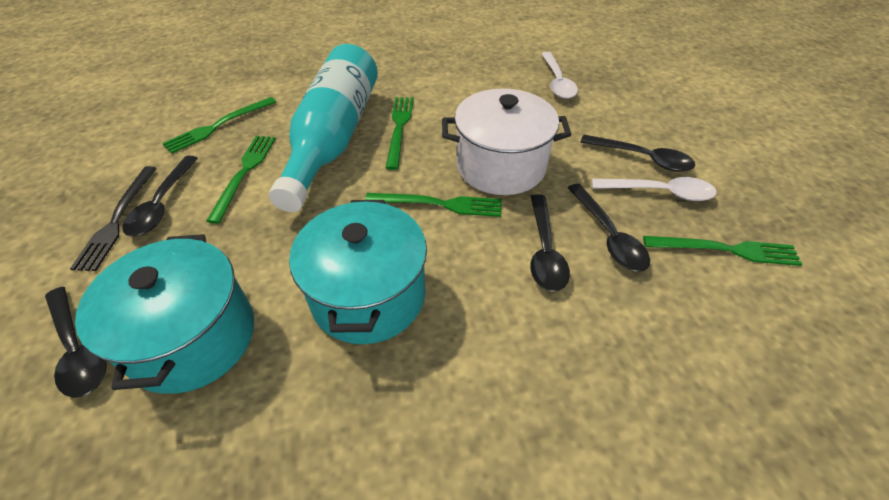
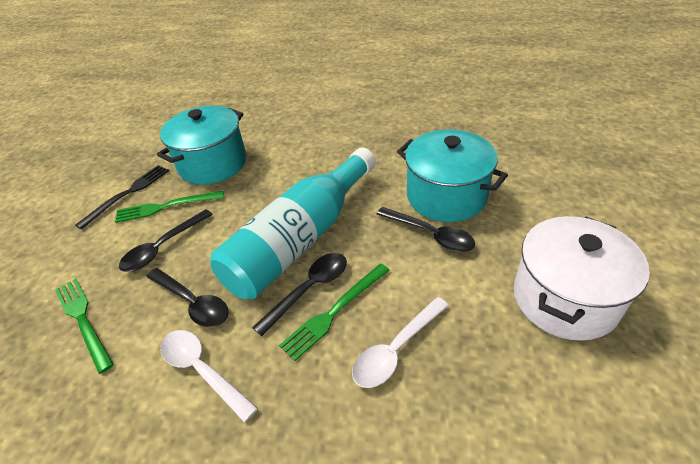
black spoon: 5 -> 4
green fork: 5 -> 3

